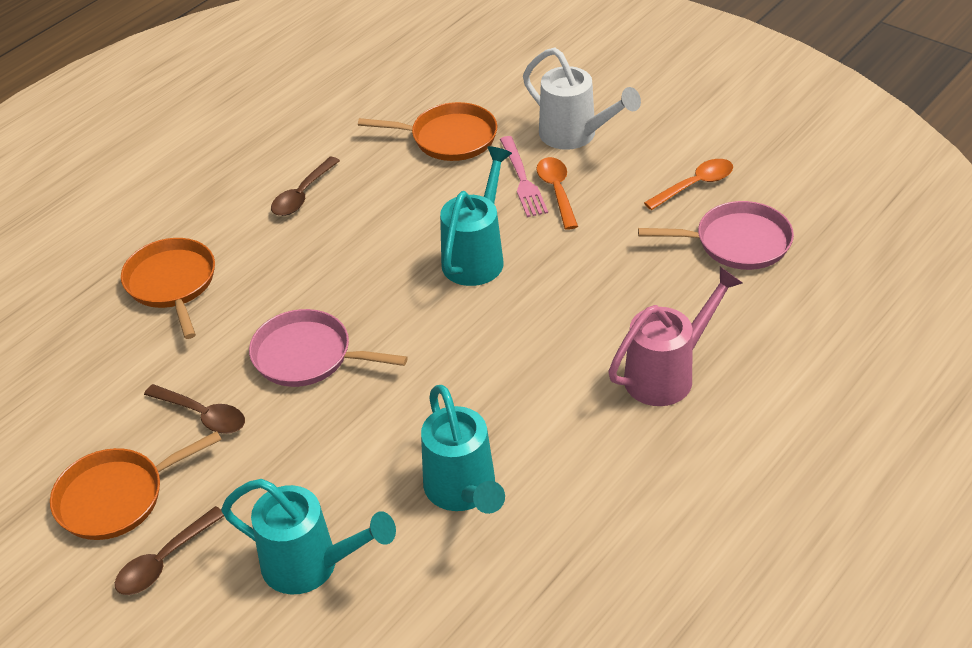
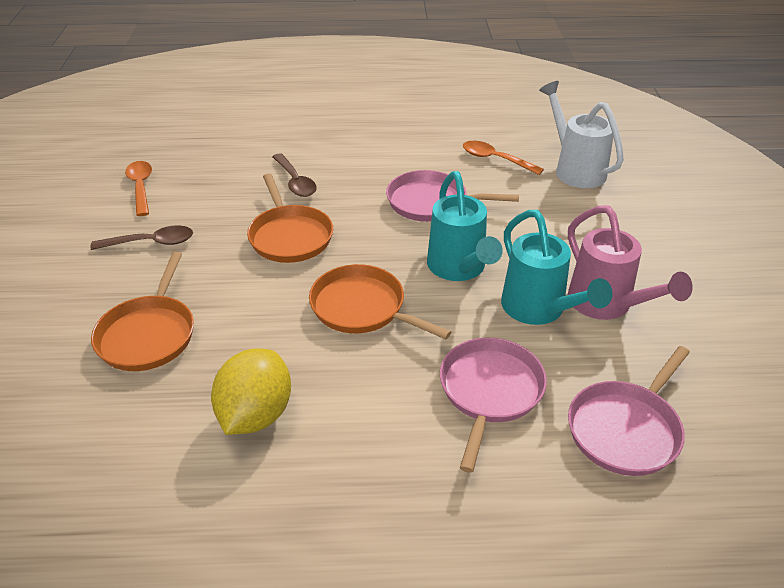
brown spoon: 3 -> 2
pink fork: 1 -> 0
pink pan: 2 -> 3
turquoise watering can: 3 -> 2
yellow lemon: 0 -> 1

